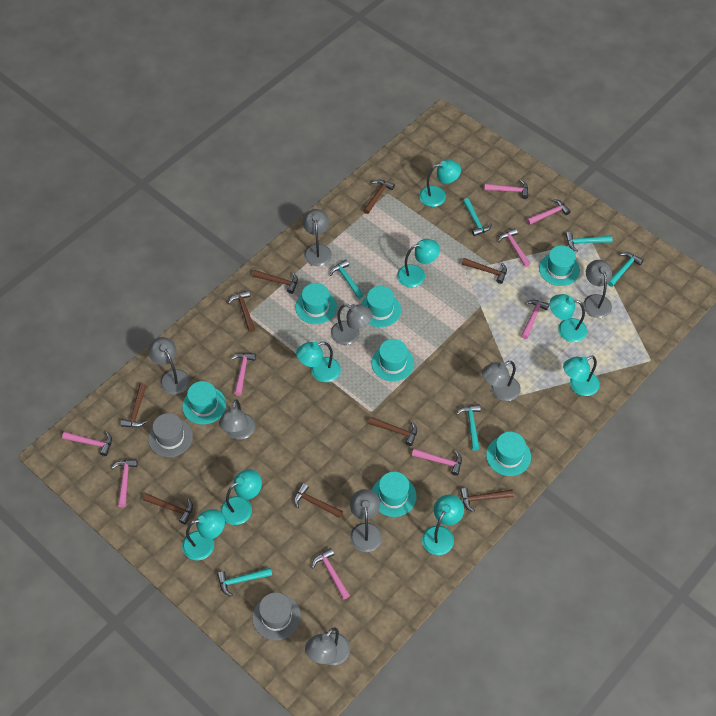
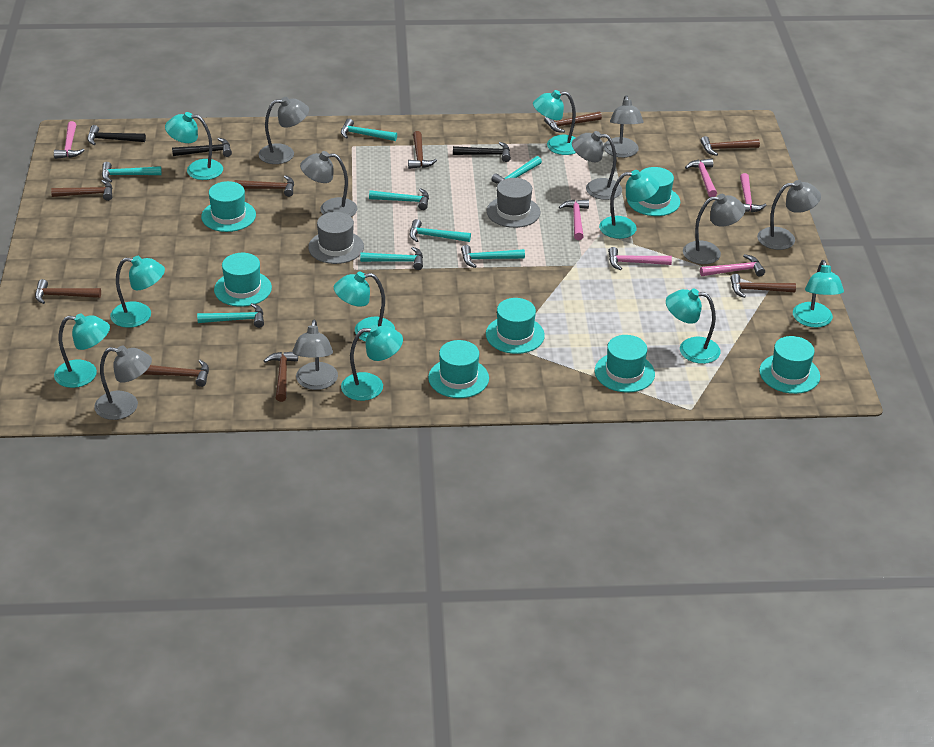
black hammer: 0 -> 3
pink hammer: 9 -> 6
turquoise hammer: 6 -> 8
turquoise lamp: 8 -> 9

